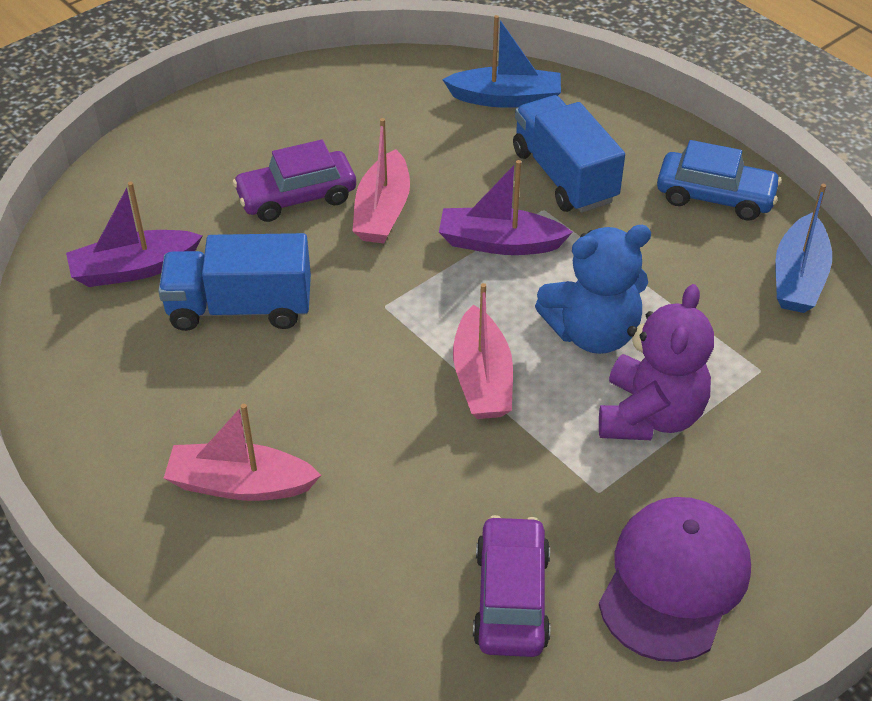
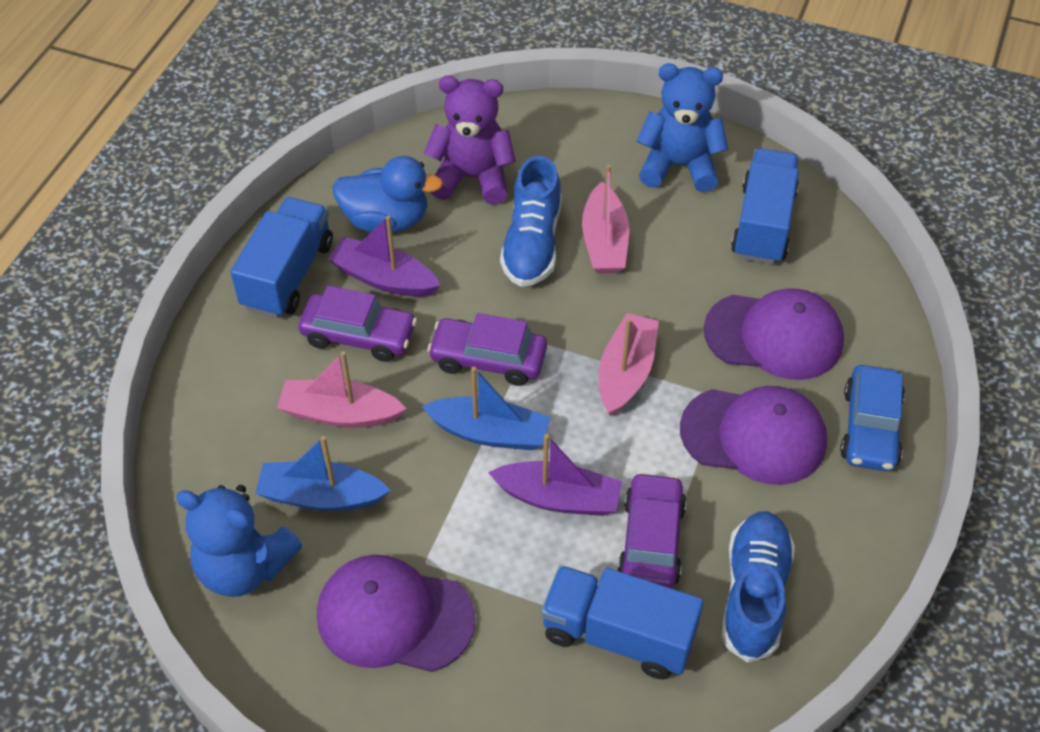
blue duck: 0 -> 1
blue shoe: 0 -> 2
blue teddy bear: 1 -> 2
blue truck: 2 -> 3
purple cap: 1 -> 3
purple car: 2 -> 3

